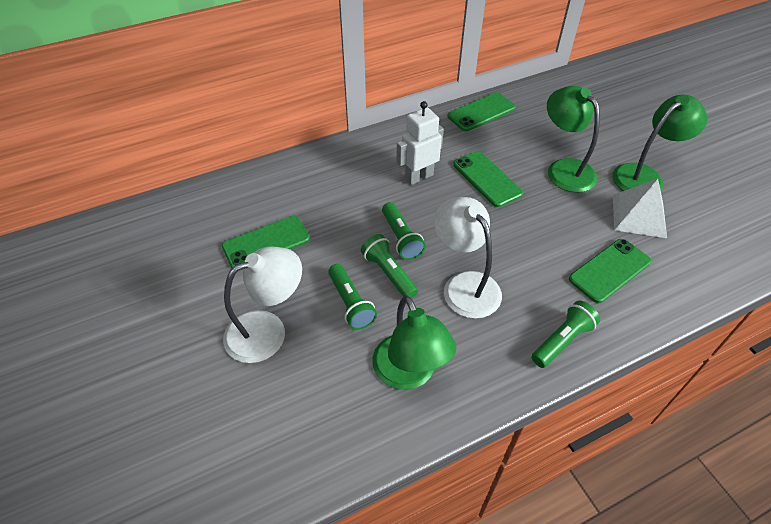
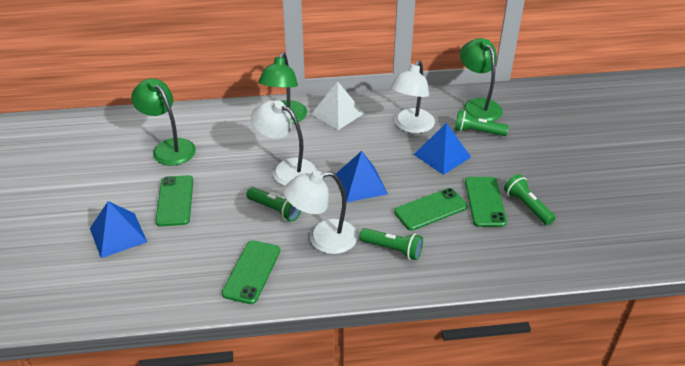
blue pyramid: 0 -> 3
white lamp: 2 -> 3
white robot: 1 -> 0

